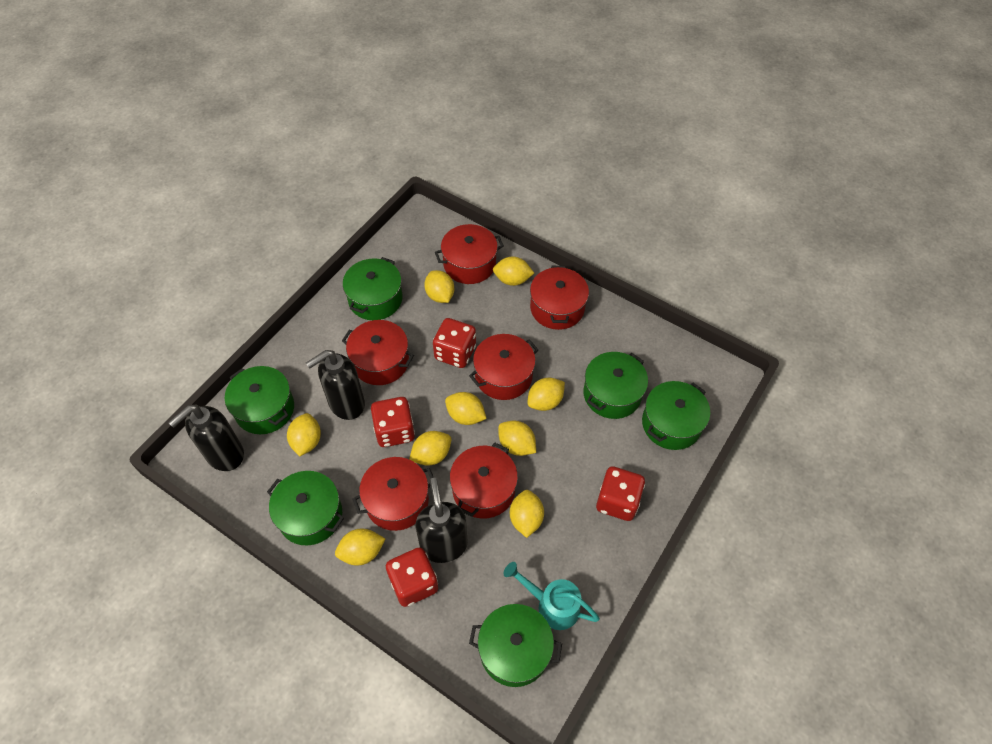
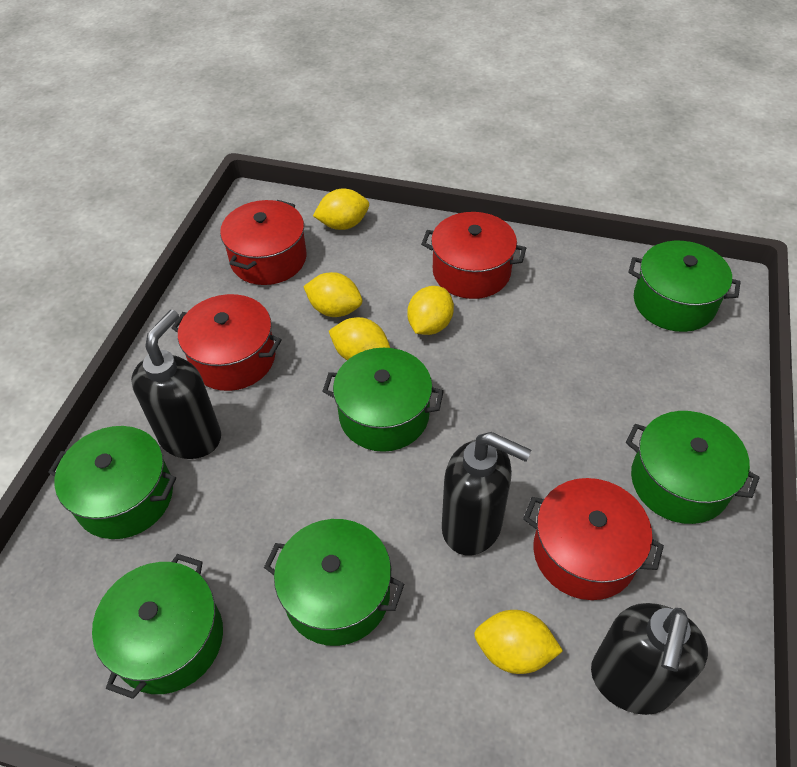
red dice: 4 -> 0
red pot: 6 -> 4
turquoise watering can: 1 -> 0
yellow lemon: 9 -> 5

